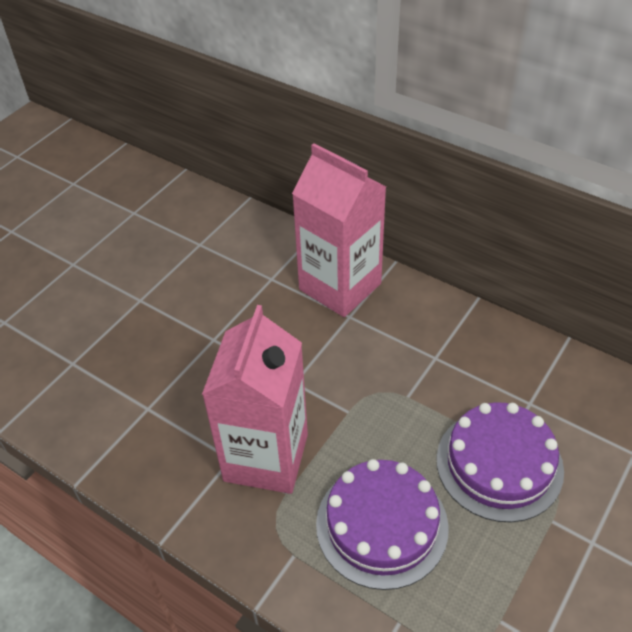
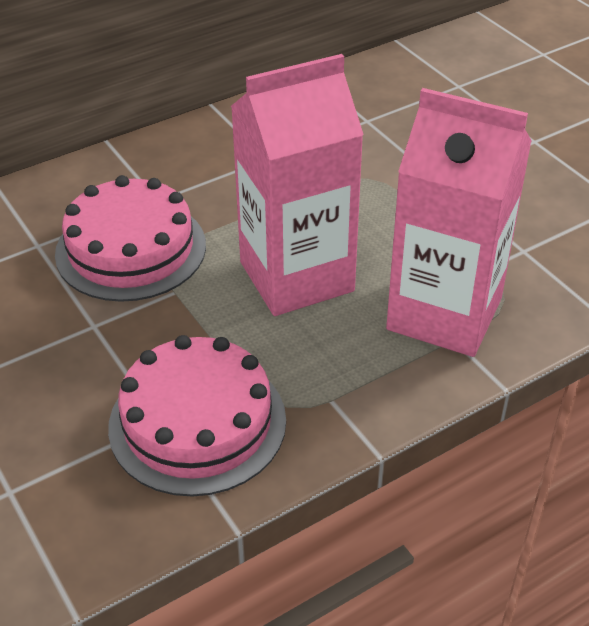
pink cake: 0 -> 2
purple cake: 2 -> 0

